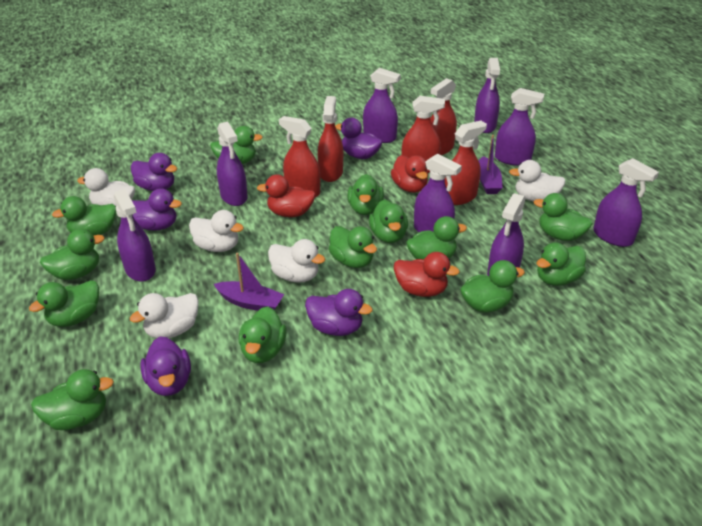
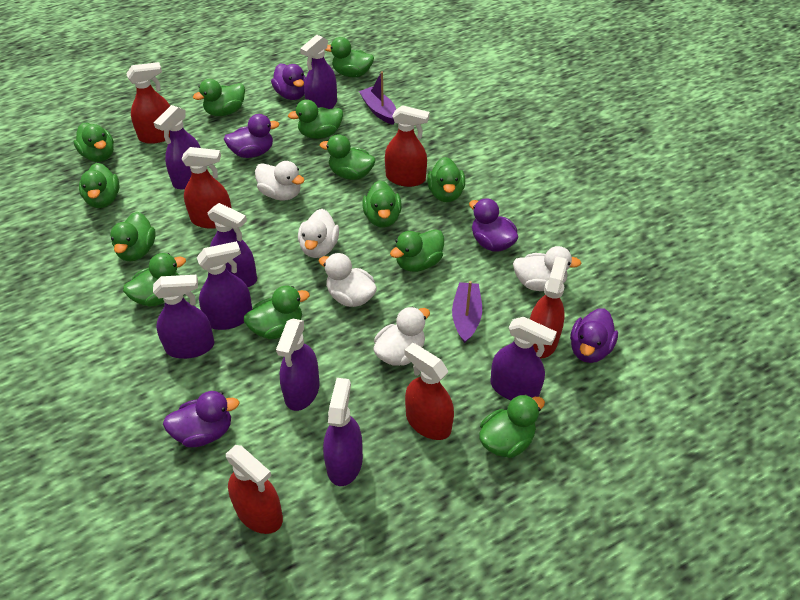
red duck: 3 -> 0
red spray bottle: 5 -> 6

